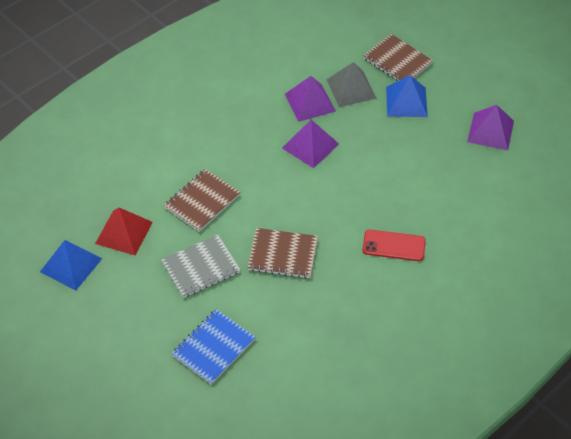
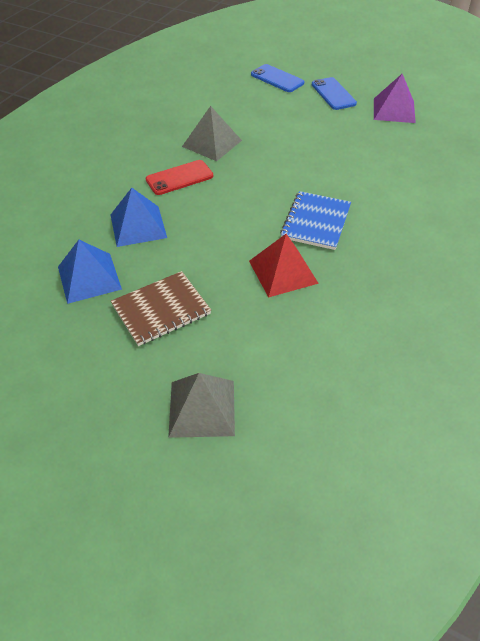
blue phone: 0 -> 2
brown notebook: 3 -> 1
grey notebook: 1 -> 0
grey pyramid: 1 -> 2
purple pyramid: 3 -> 1

